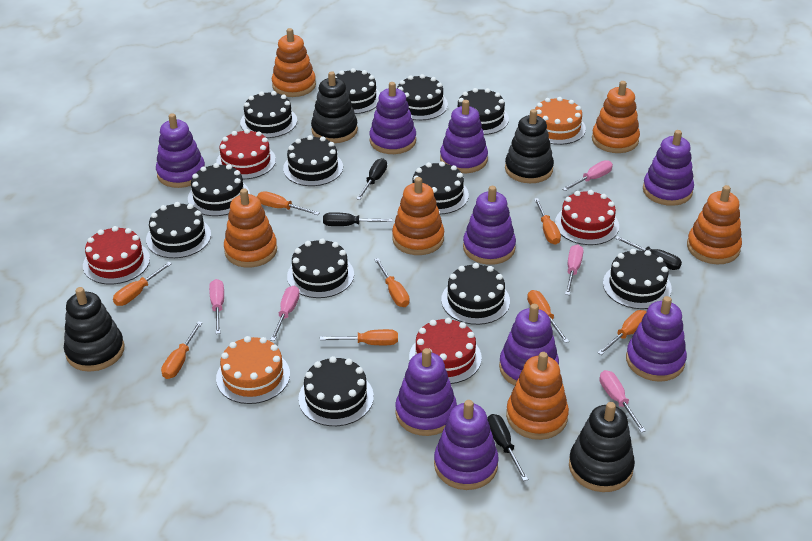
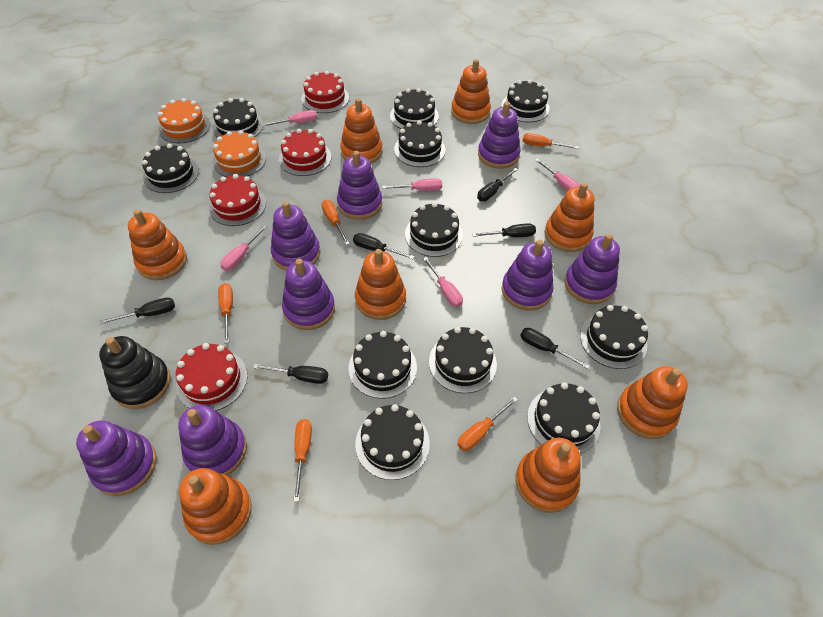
black cake: 12 -> 11
black screwdriver: 4 -> 6
black stacking toy: 4 -> 1
orange screwdriver: 8 -> 5
orange stacking toy: 6 -> 8
purple stacking toy: 9 -> 8

